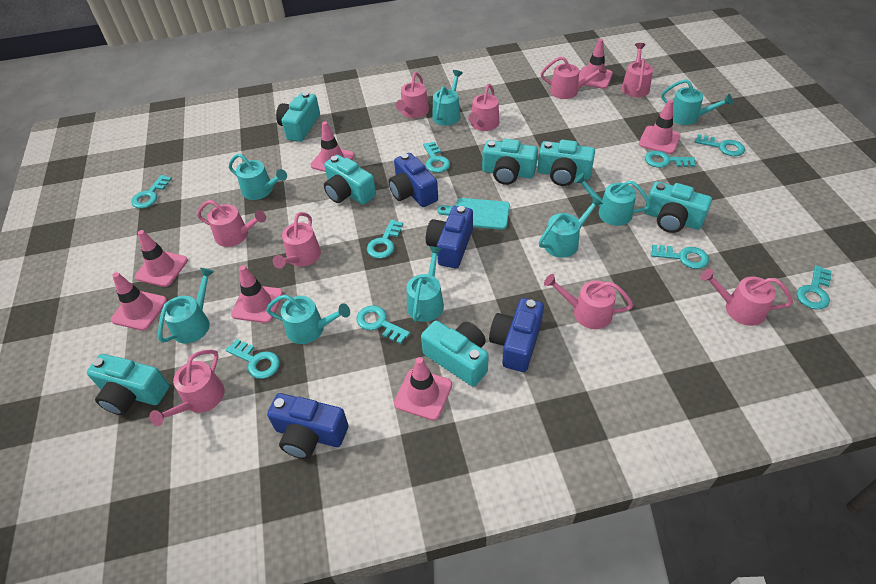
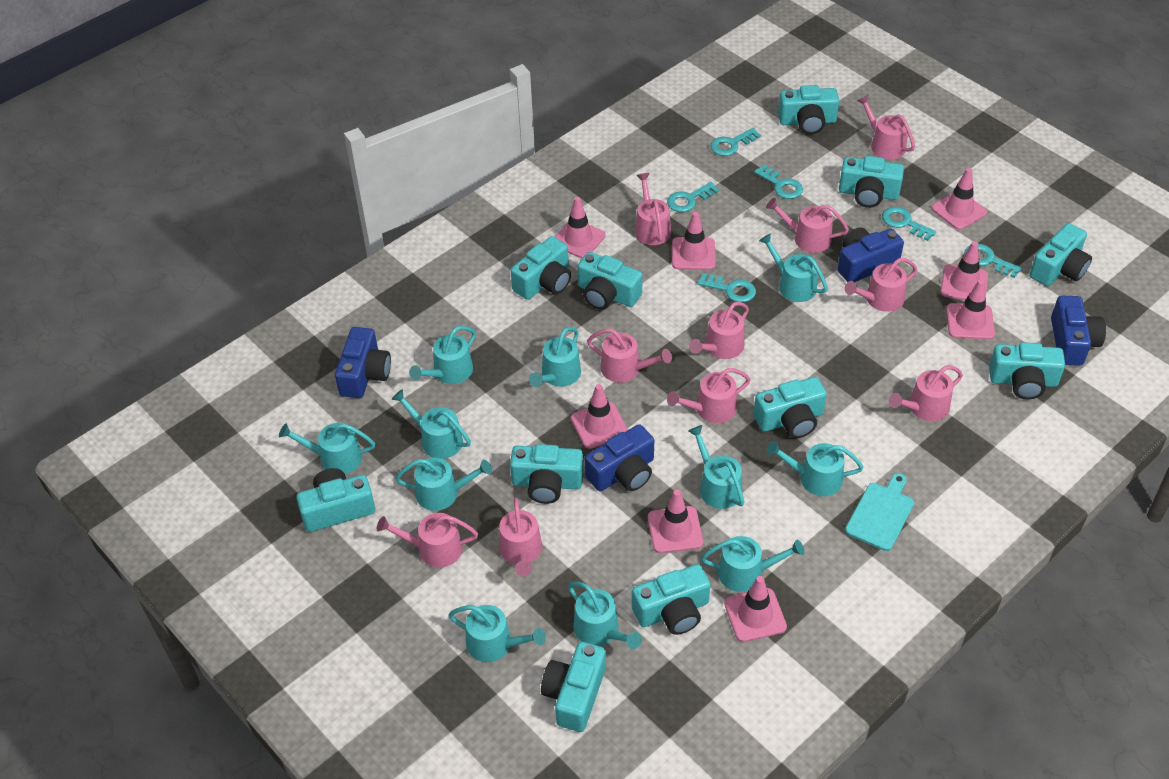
pink traffic cone: 7 -> 8
pink watering can: 9 -> 10
turquoise camera: 7 -> 11
turquoise key: 9 -> 6
turquoise watering can: 8 -> 11

